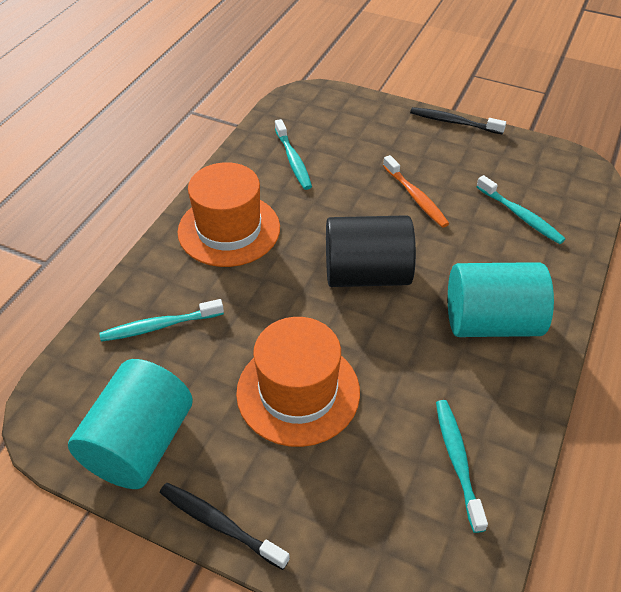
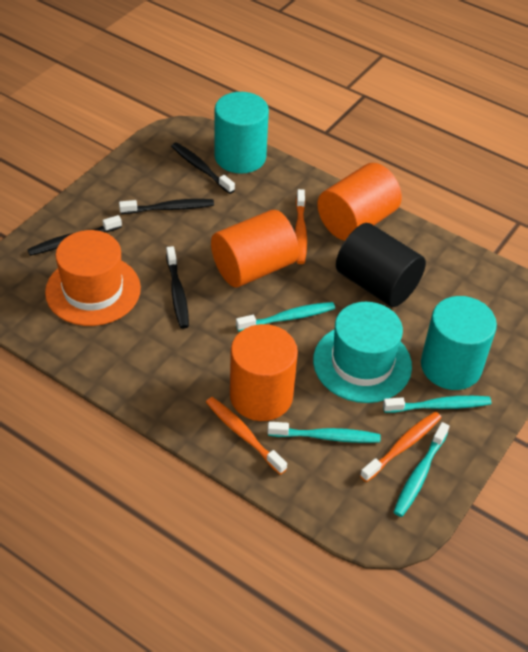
black toothbrush: 2 -> 4
orange cylinder: 0 -> 3
orange hat: 2 -> 1
orange toothbrush: 1 -> 3
turquoise hat: 0 -> 1

